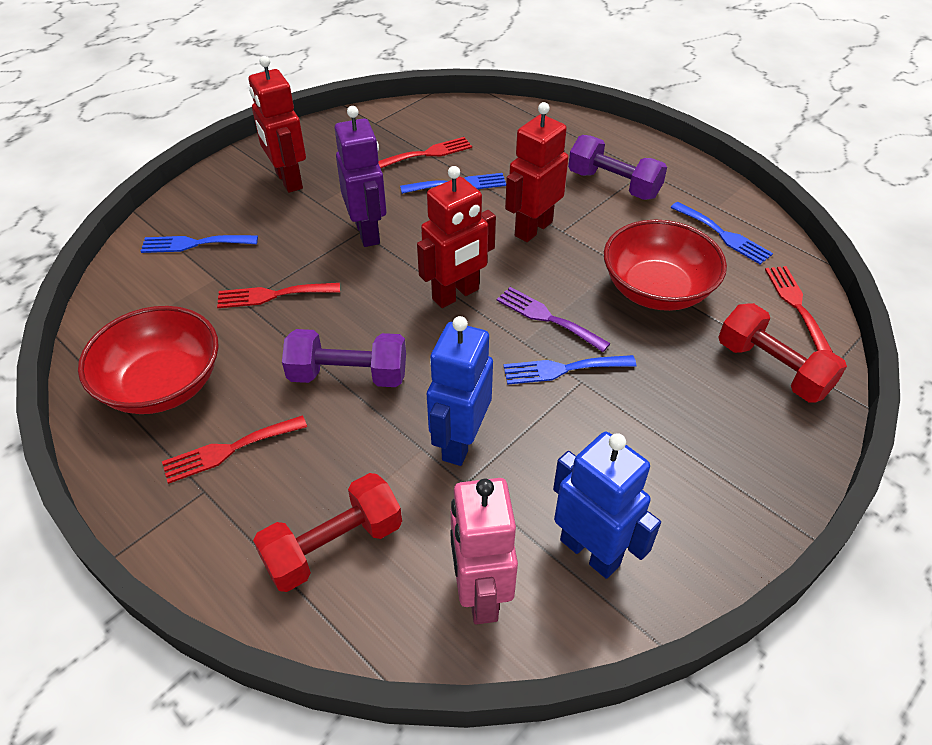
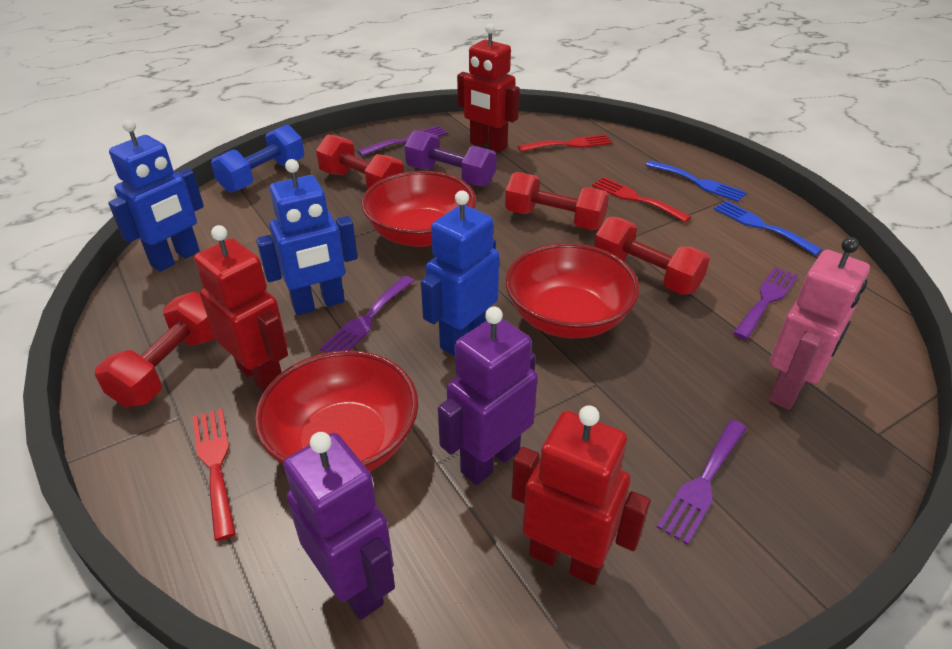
blue dumbbell: 0 -> 1
blue fork: 4 -> 2
blue robot: 2 -> 3
purple dumbbell: 2 -> 1
purple fork: 1 -> 4
purple robot: 1 -> 2
red bowl: 2 -> 3
red dumbbell: 2 -> 4
red fork: 4 -> 3

